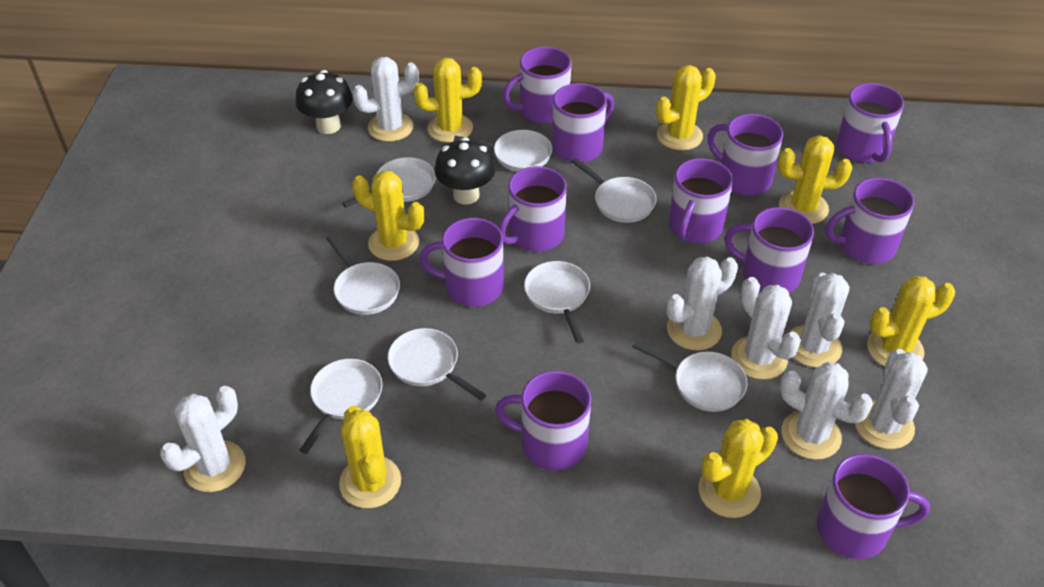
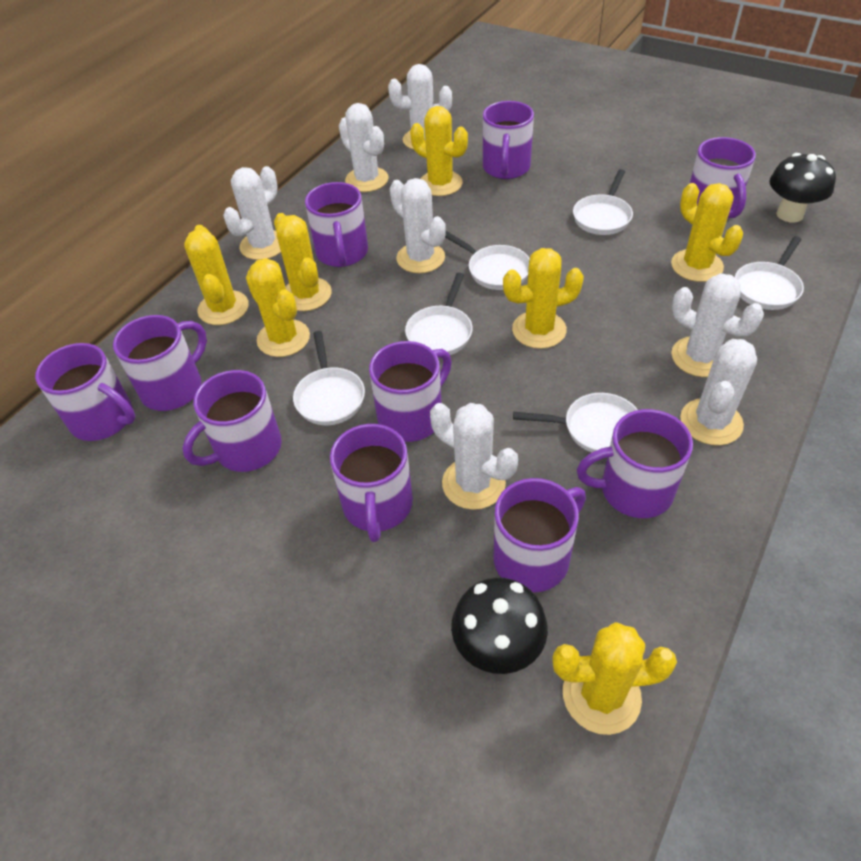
purple mug: 11 -> 10
white pan: 8 -> 6

